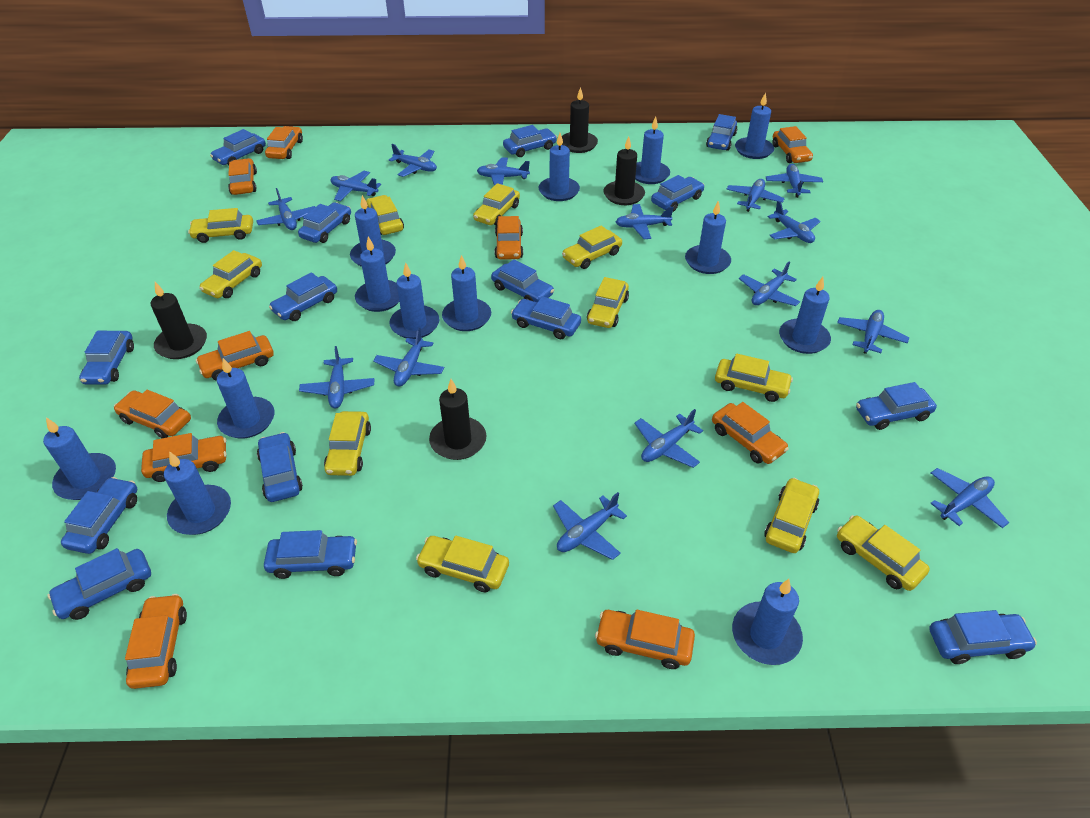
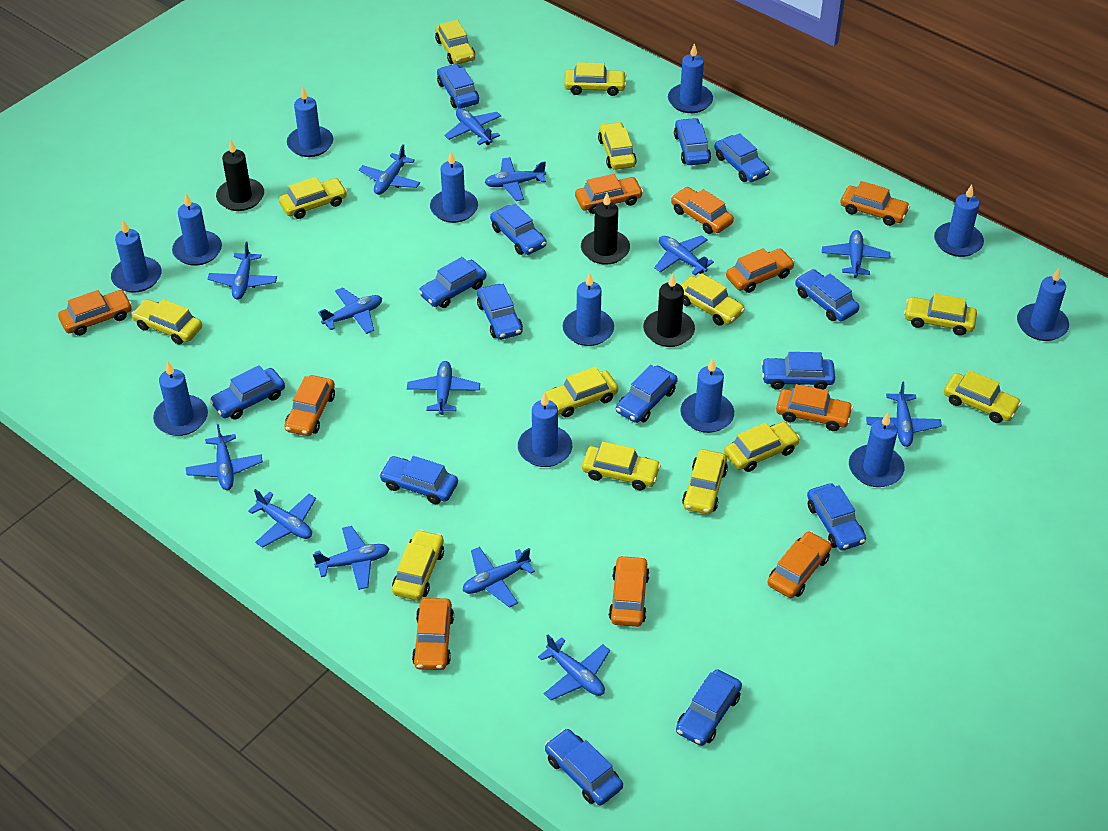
black candle: 4 -> 3
blue candle: 13 -> 12
blue car: 15 -> 14
blue plane: 15 -> 14
yellow car: 11 -> 13

